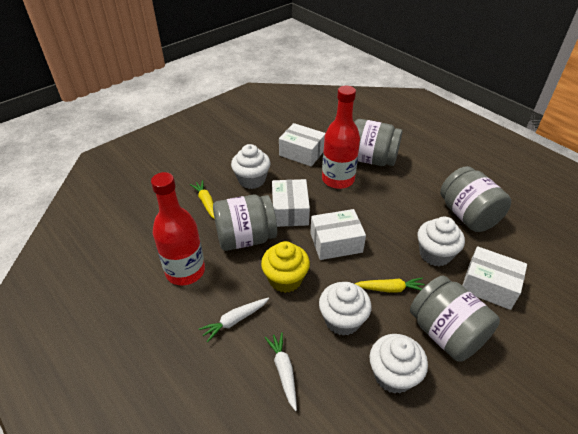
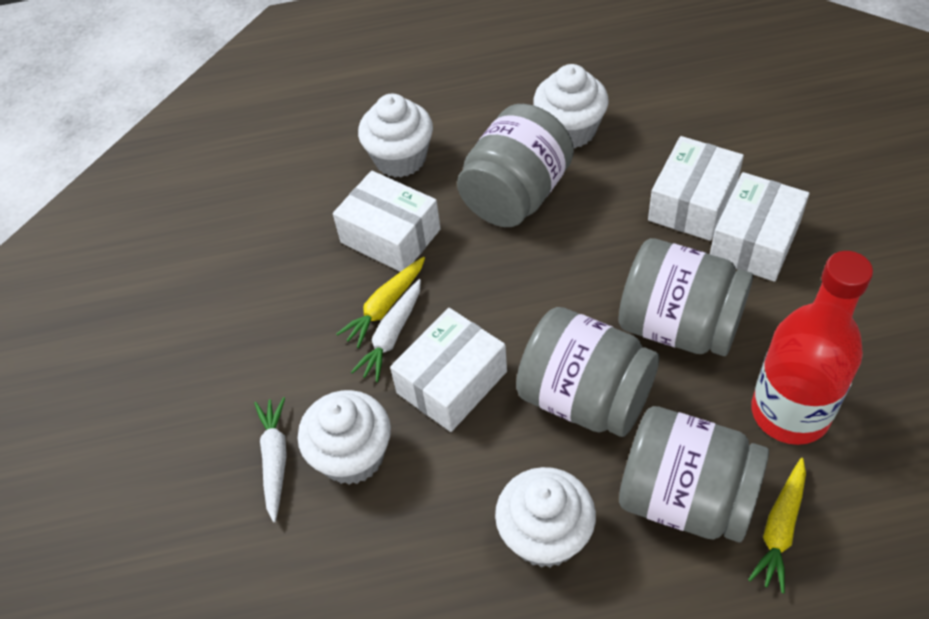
red bottle: 2 -> 1
yellow cupcake: 1 -> 0

